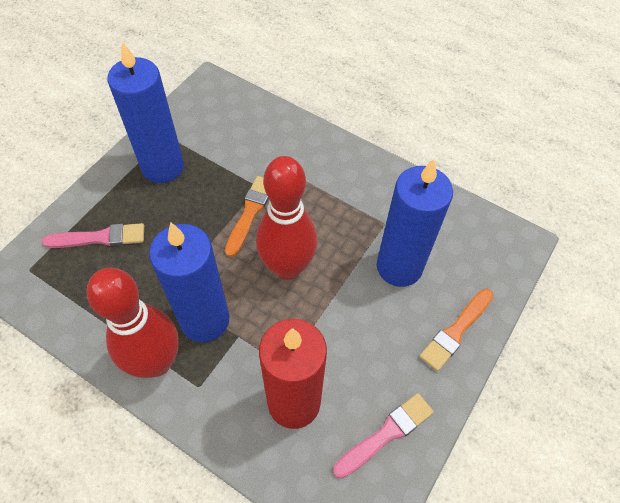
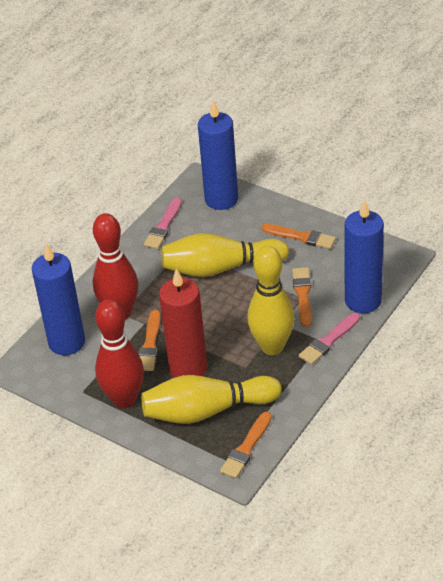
orange brush: 2 -> 4
yellow bowling pin: 0 -> 3

